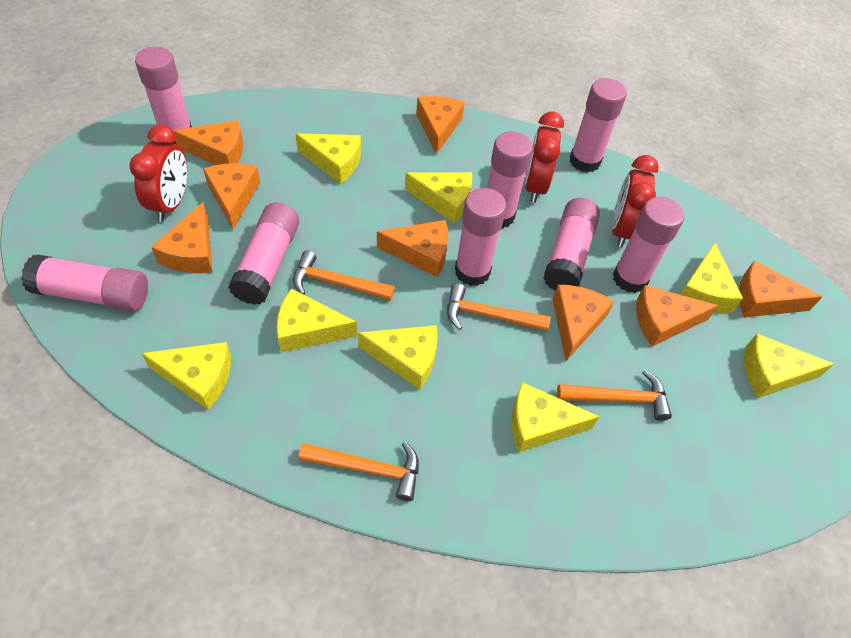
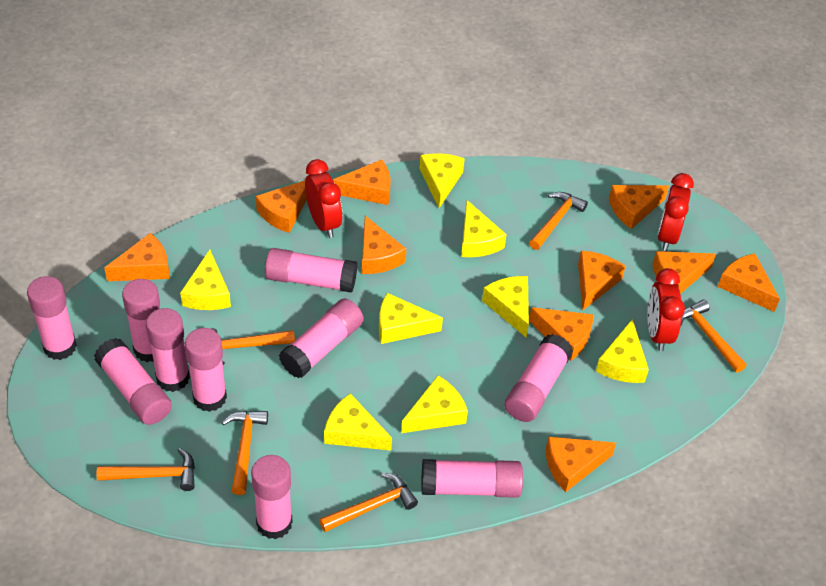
orange cheese: 8 -> 10
orange hammer: 4 -> 6
pink glue stick: 8 -> 10

